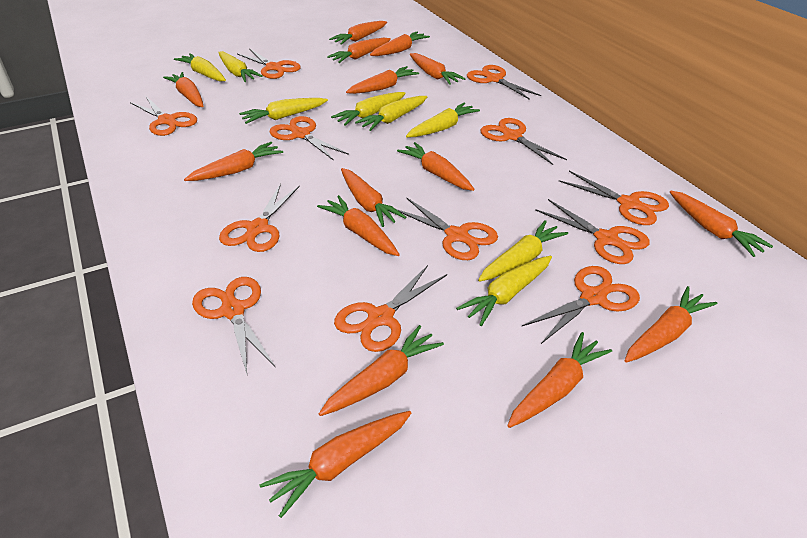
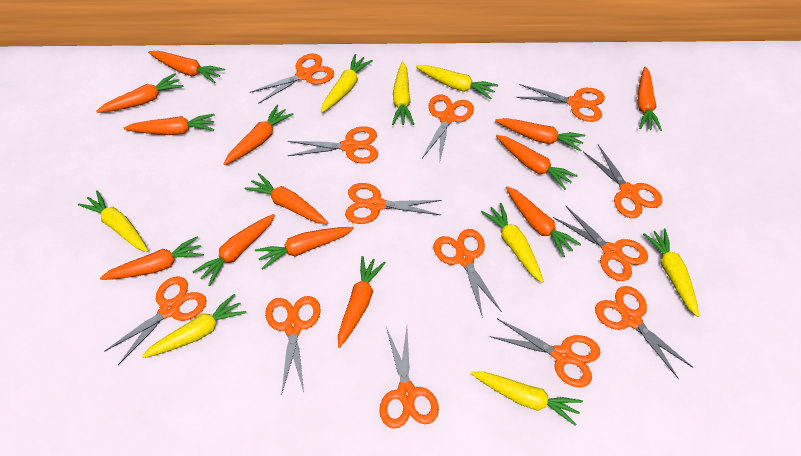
orange carrot: 15 -> 13
orange scissors: 12 -> 13

